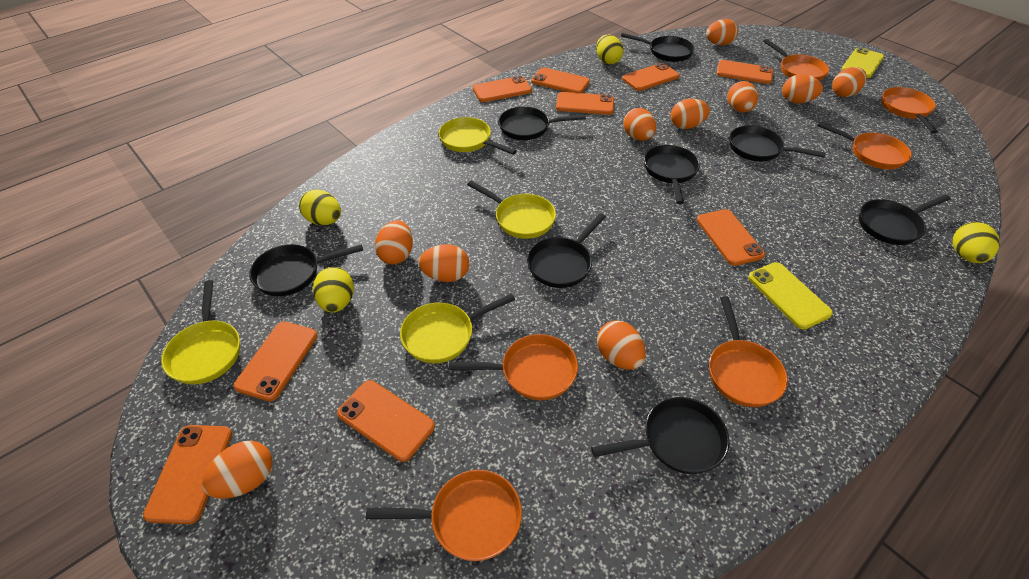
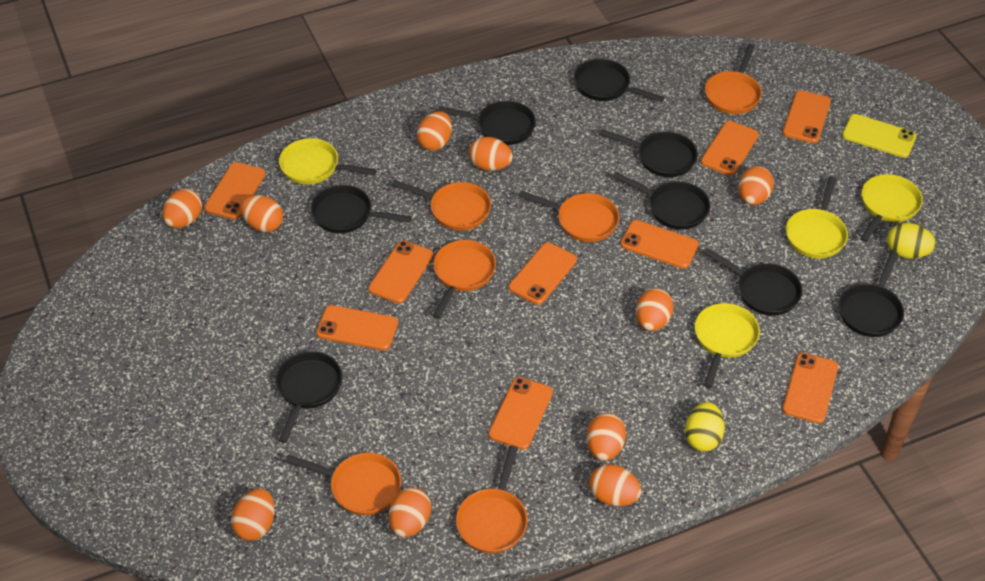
yellow egg: 4 -> 2
yellow phone: 2 -> 1

